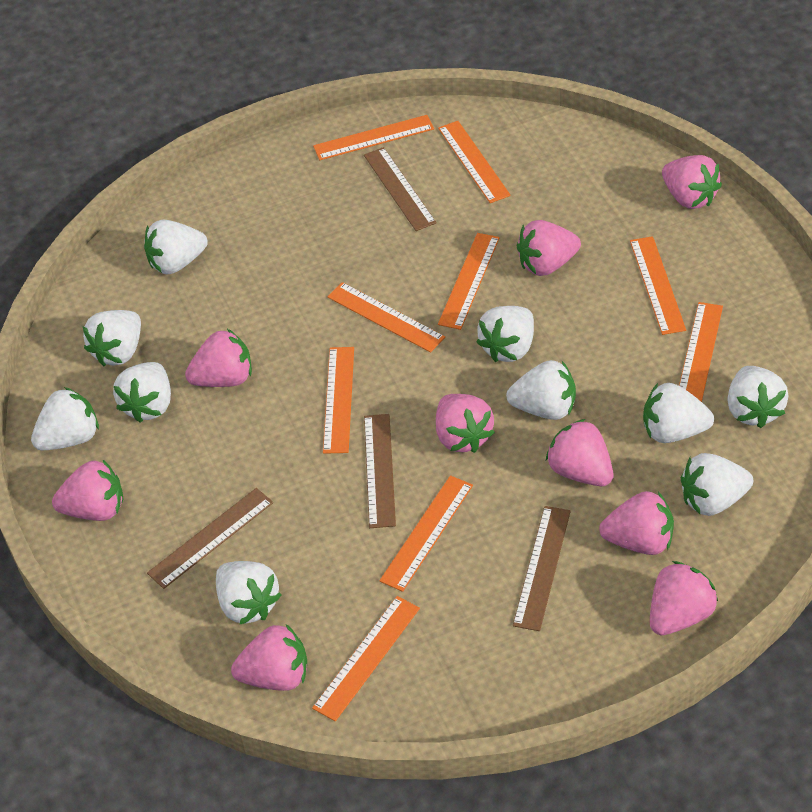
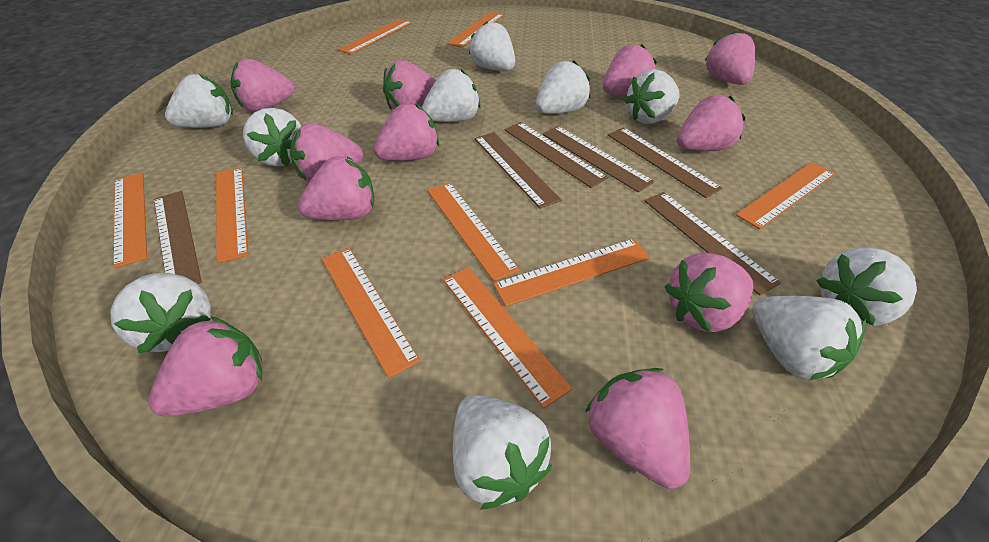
brown ruler: 4 -> 6
pink strawberry: 9 -> 11

